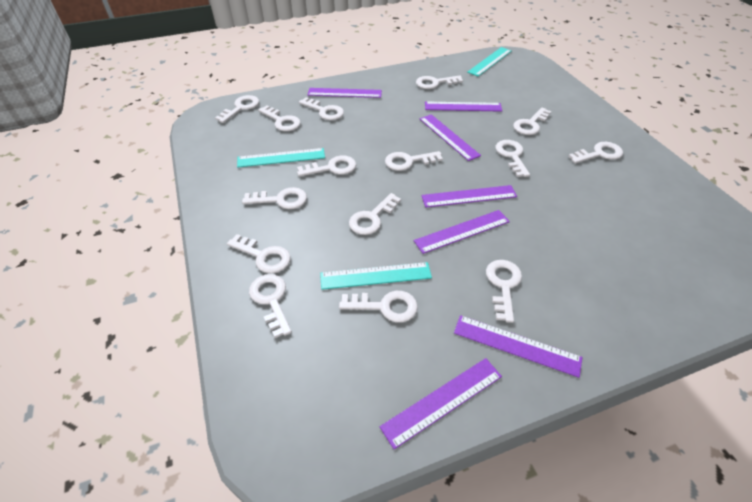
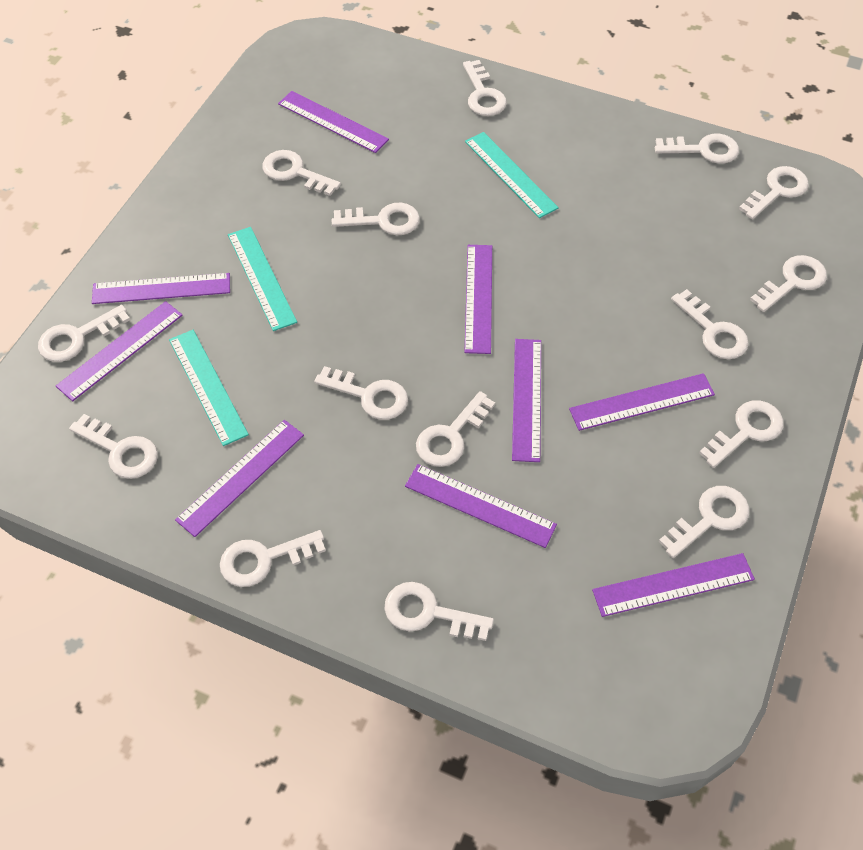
purple ruler: 7 -> 9

